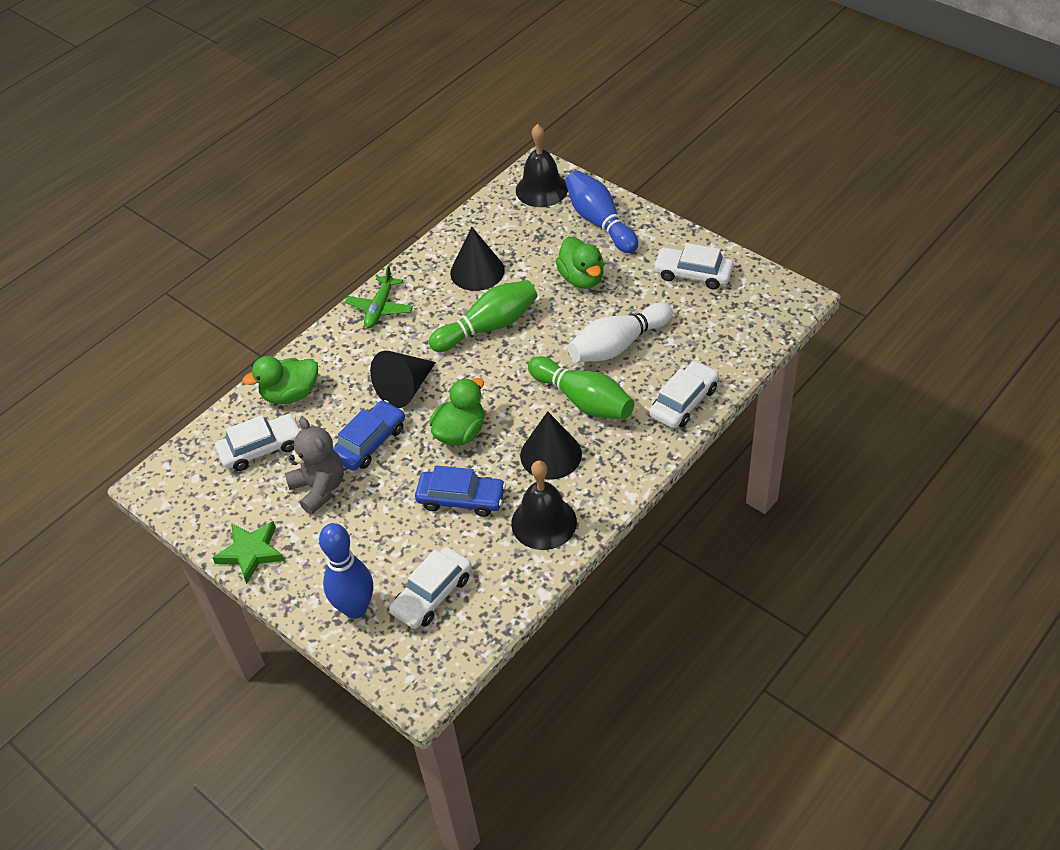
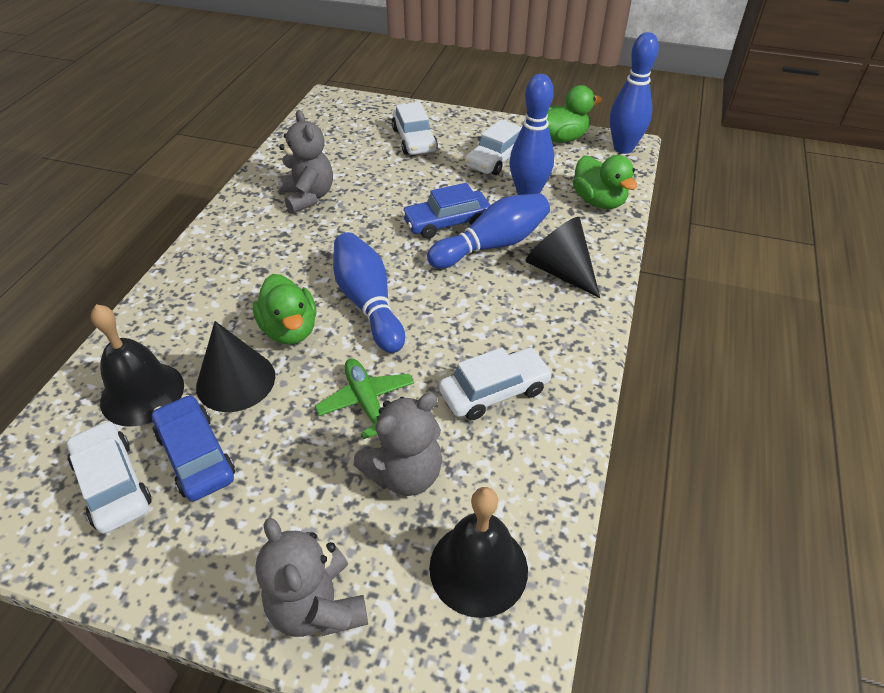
black cone: 3 -> 2
blue bowling pin: 2 -> 4
green bowling pin: 2 -> 0
green star: 1 -> 0
grey teddy bear: 1 -> 3
white bowling pin: 1 -> 0

